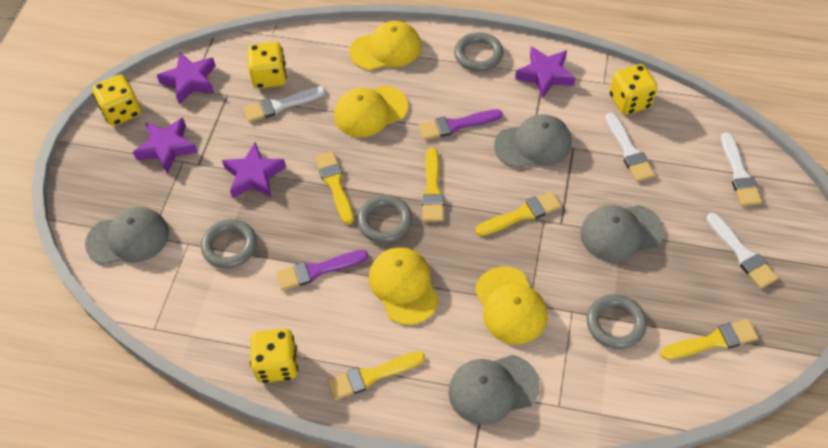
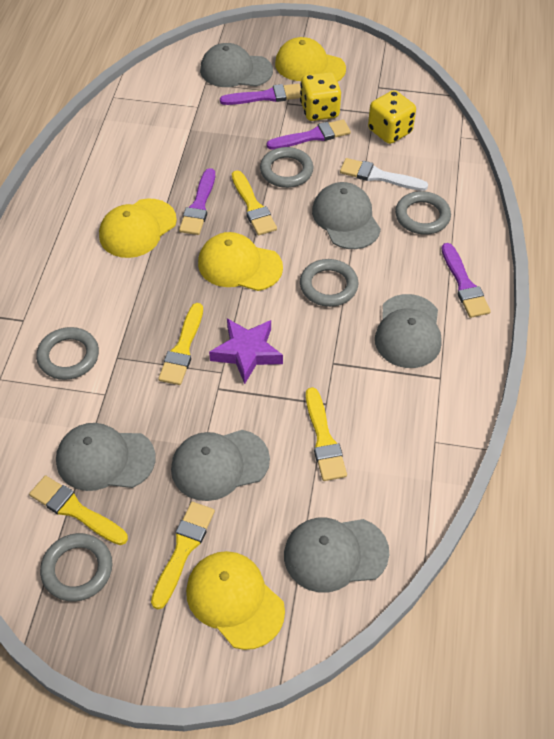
grey cap: 4 -> 6
grey ring: 4 -> 5
purple brush: 2 -> 4
purple star: 4 -> 1
white brush: 4 -> 1
yellow dice: 4 -> 2

